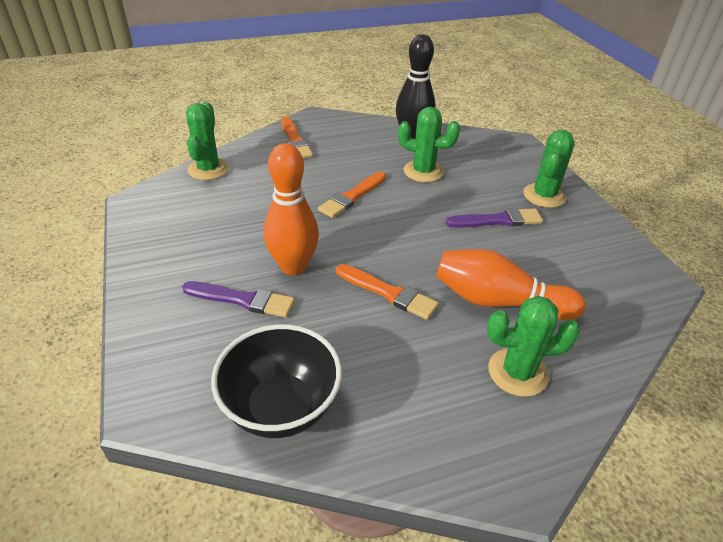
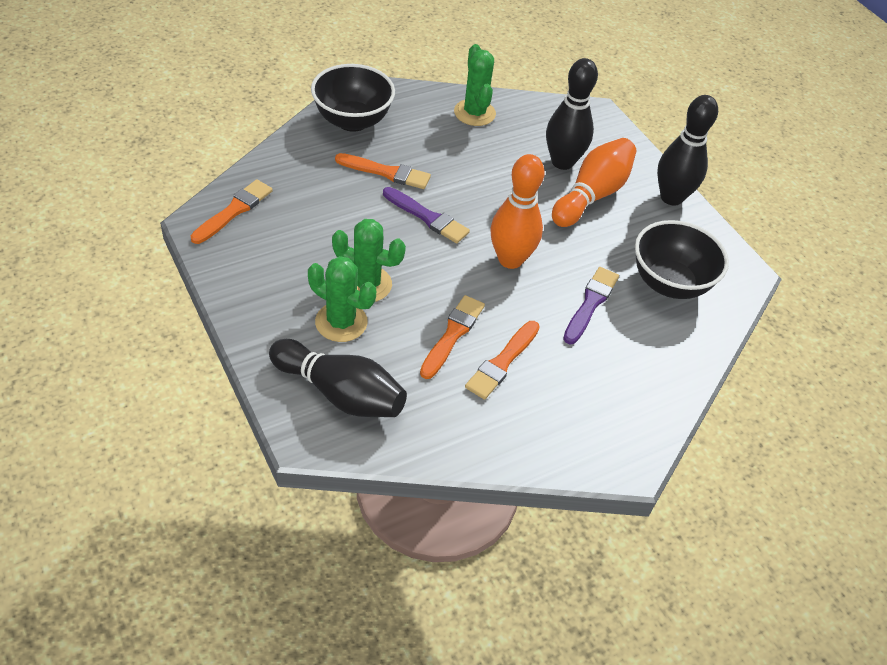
black bowl: 1 -> 2
black bowling pin: 1 -> 3
green cactus: 4 -> 3
orange brush: 3 -> 4

